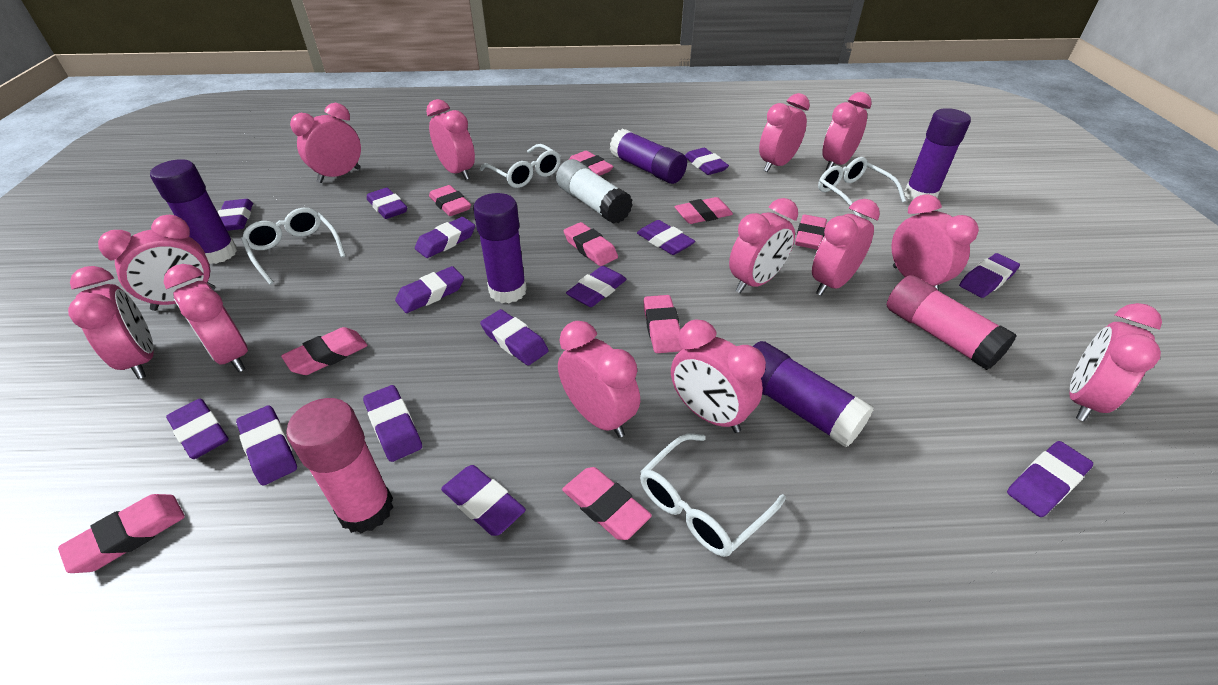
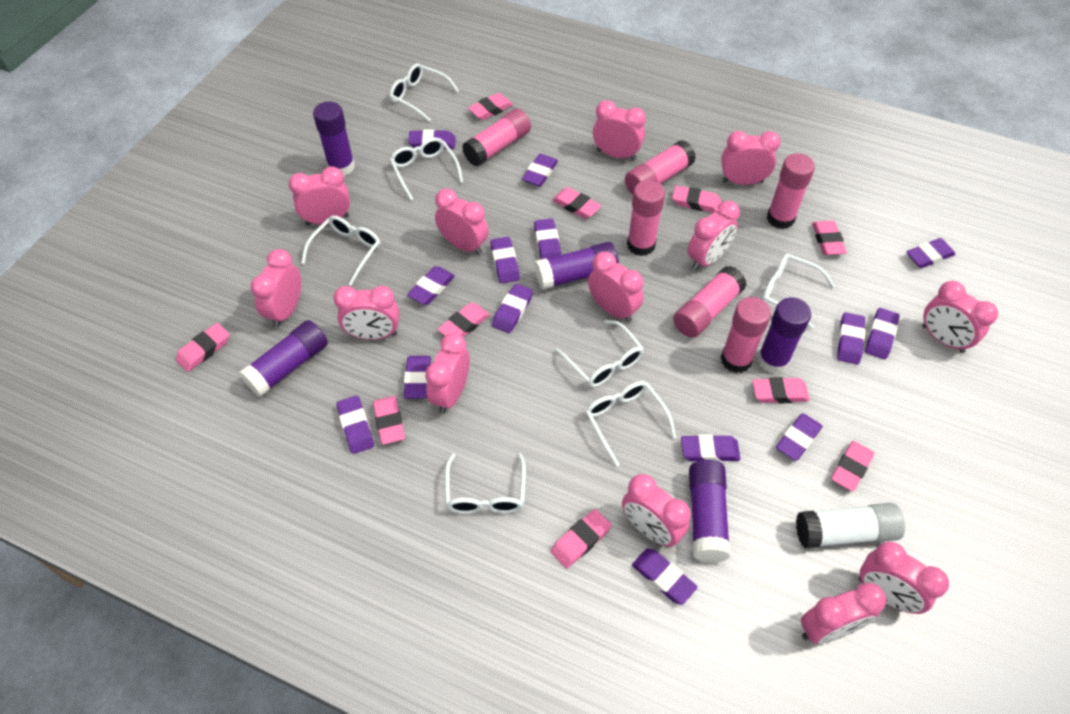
pink eraser: 9 -> 10
pink glue stick: 2 -> 6
white glasses: 4 -> 7

